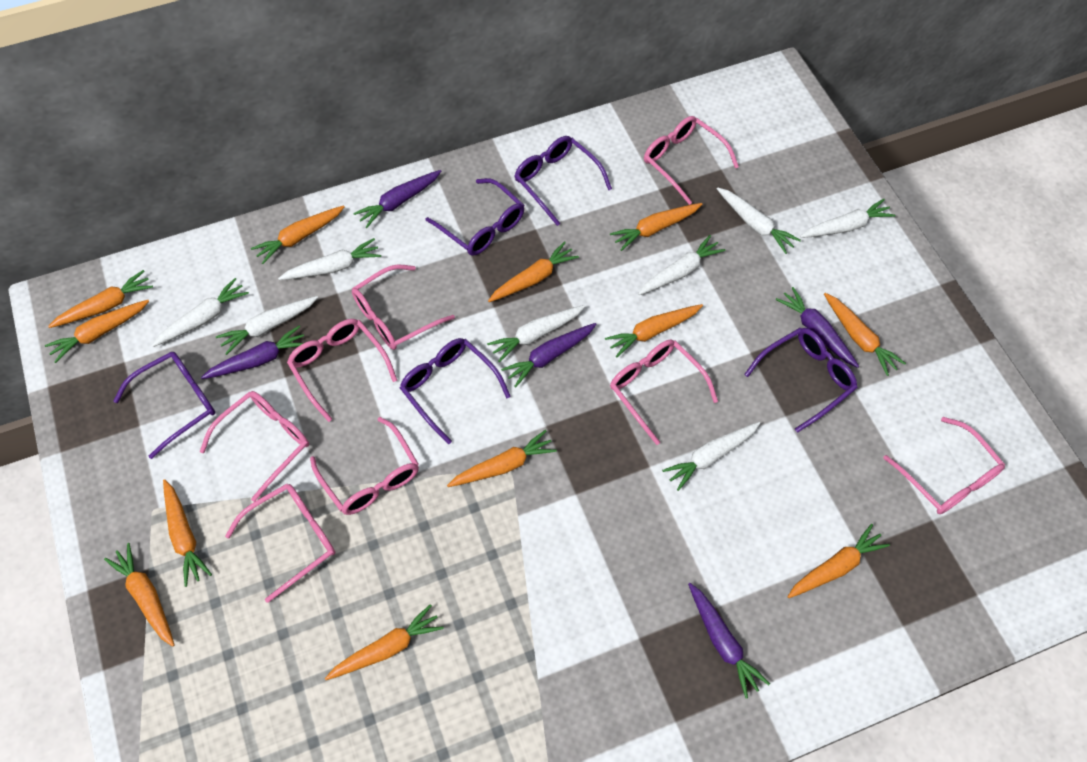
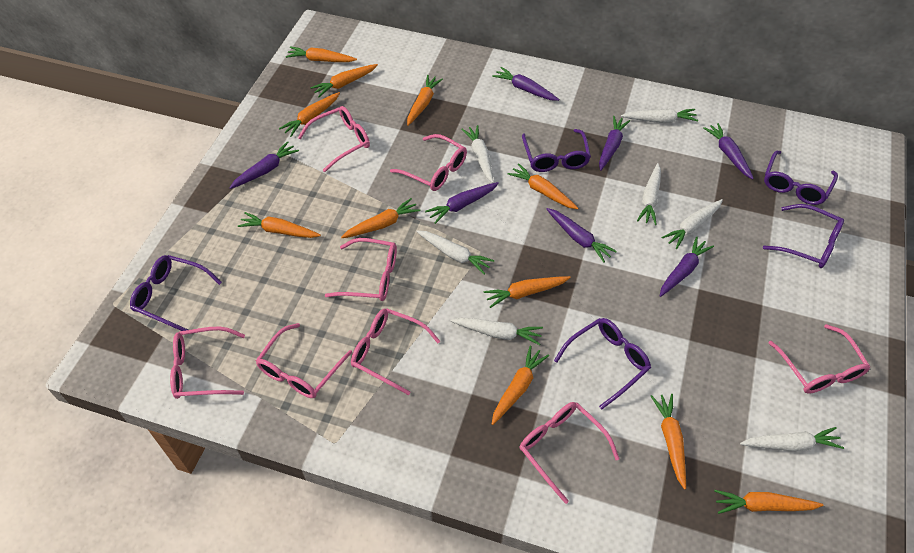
orange carrot: 12 -> 11
purple carrot: 5 -> 7
white carrot: 8 -> 7

